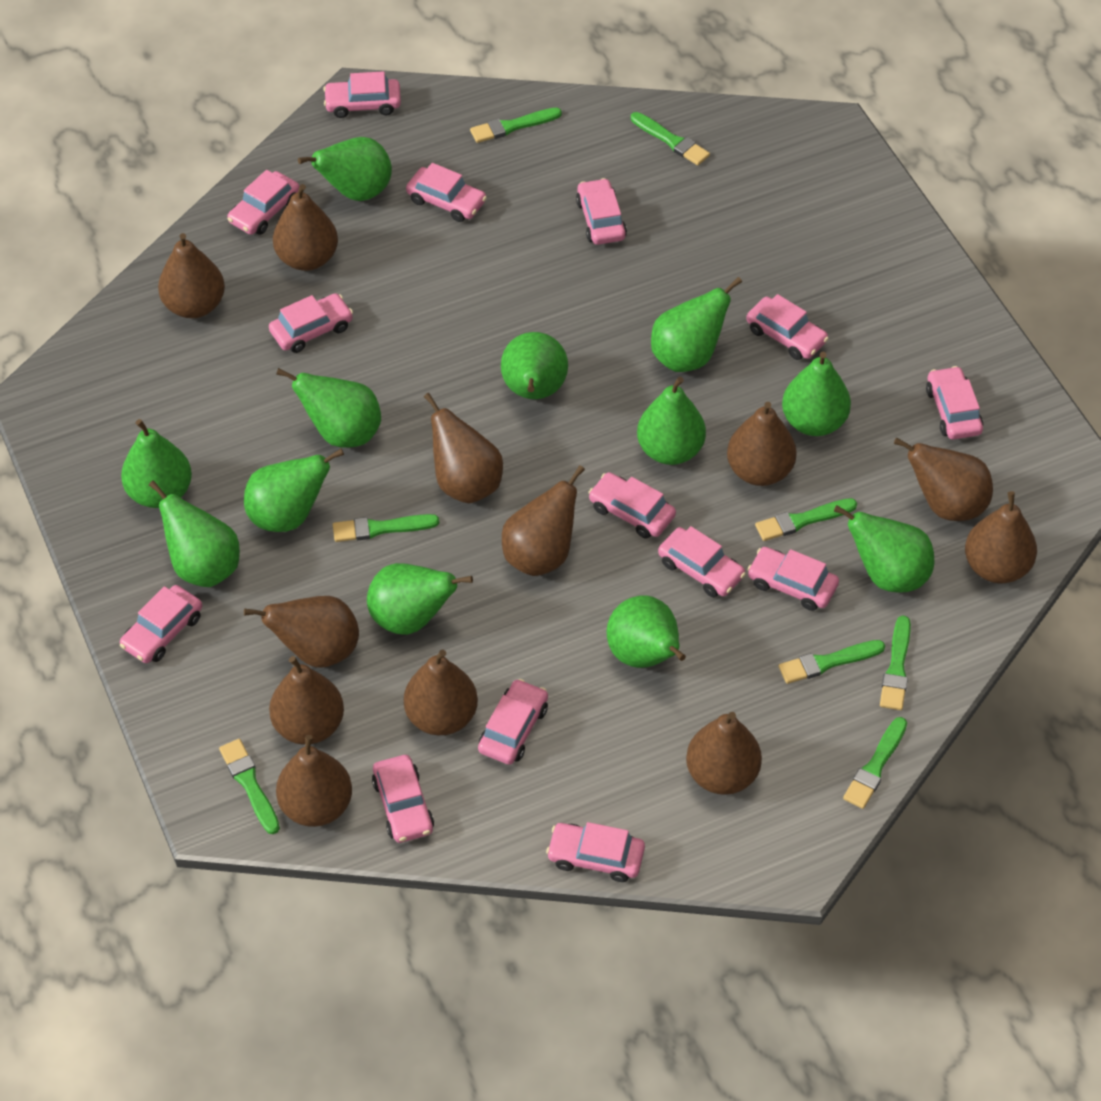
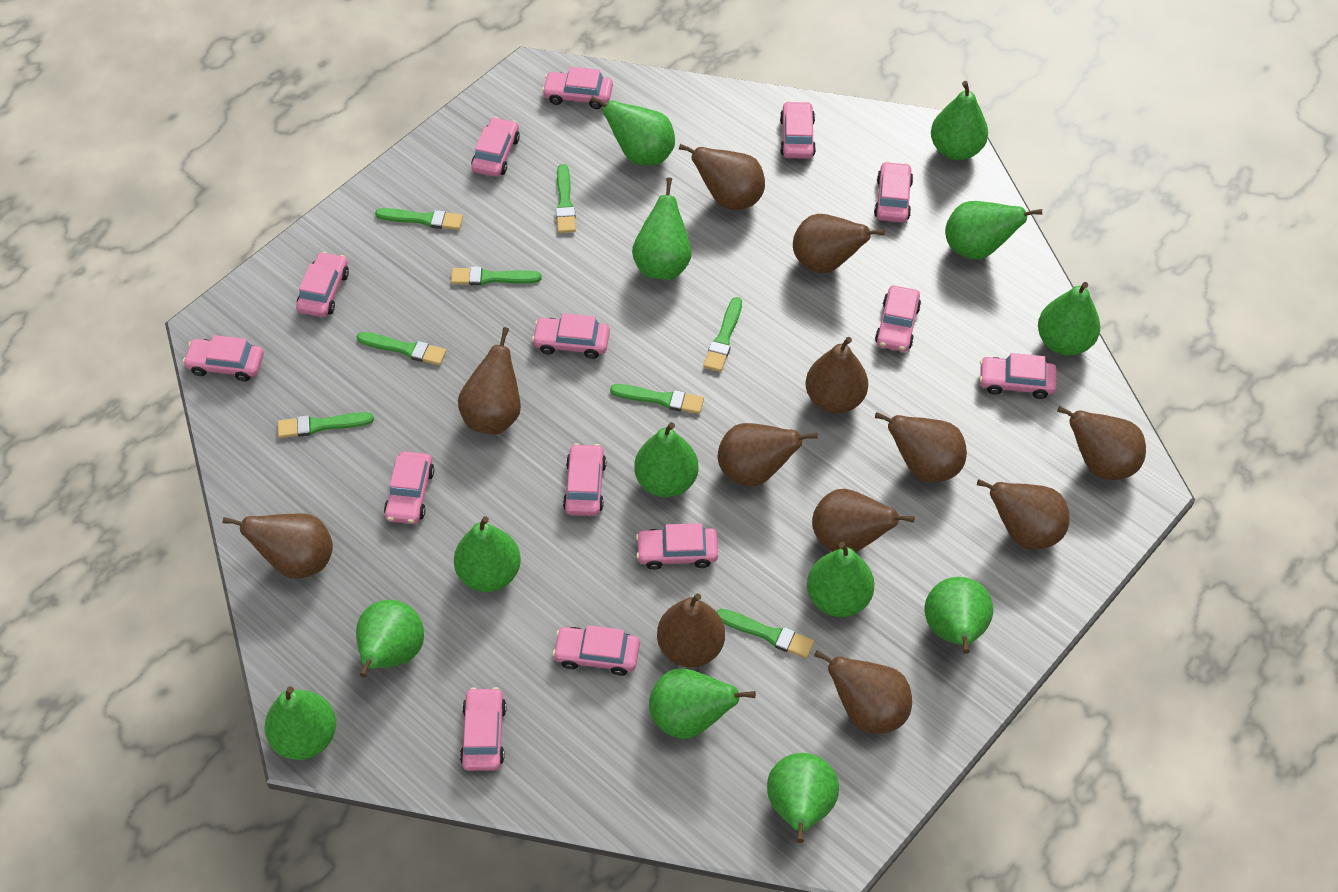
green pear: 12 -> 13

